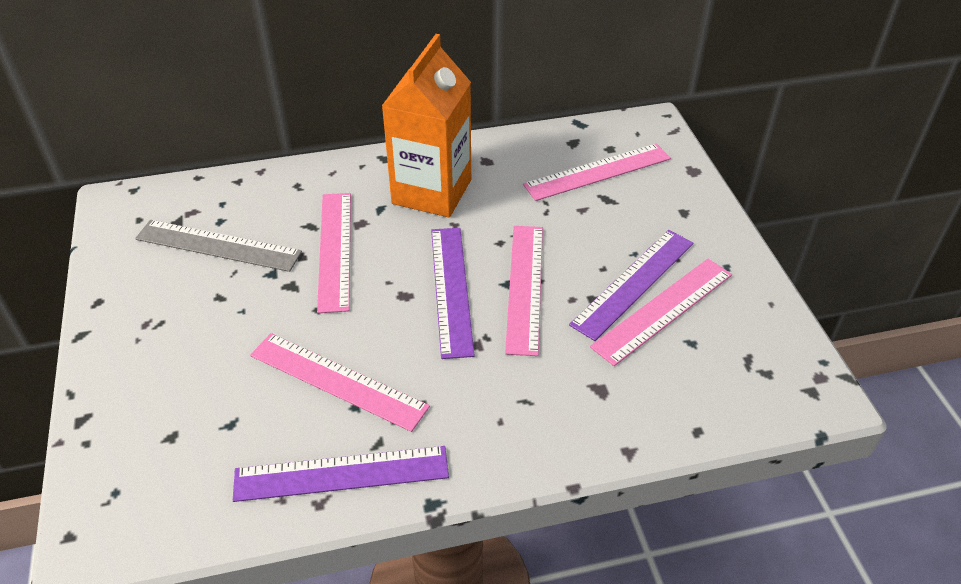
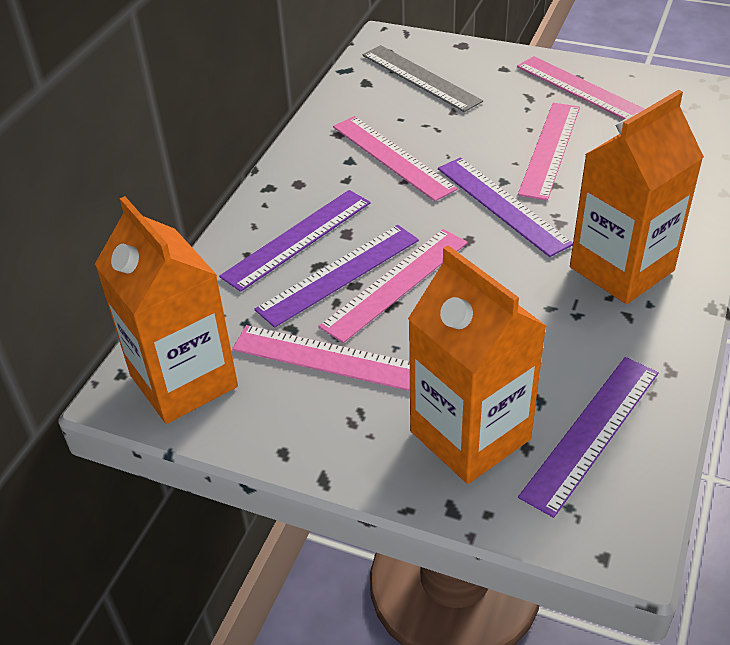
orange carton: 1 -> 3
purple ruler: 3 -> 4

